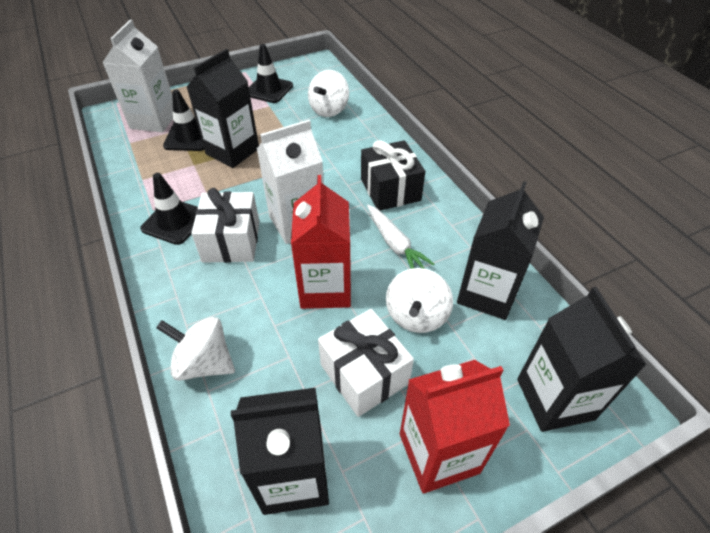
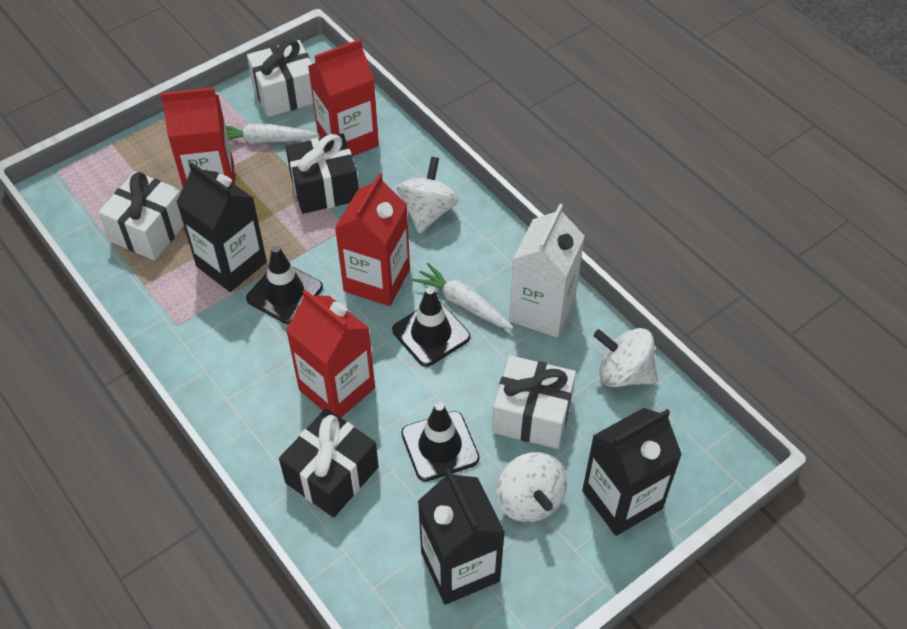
black carton: 4 -> 3
black gift: 1 -> 2
red carton: 2 -> 4
white carrot: 1 -> 2
white carton: 2 -> 1
white gift: 2 -> 3

